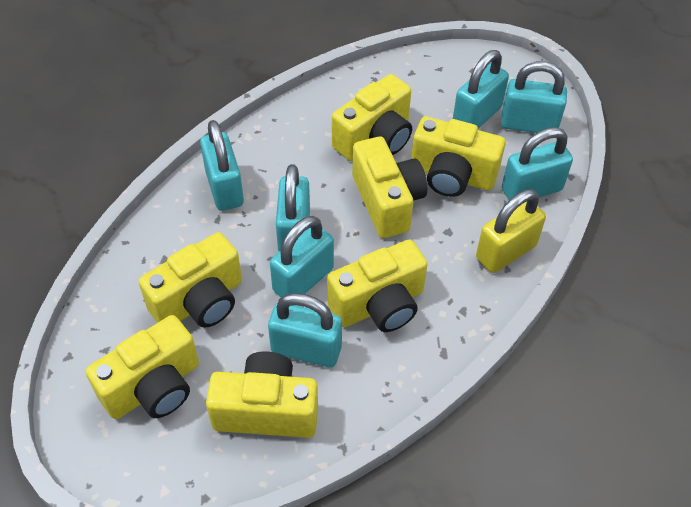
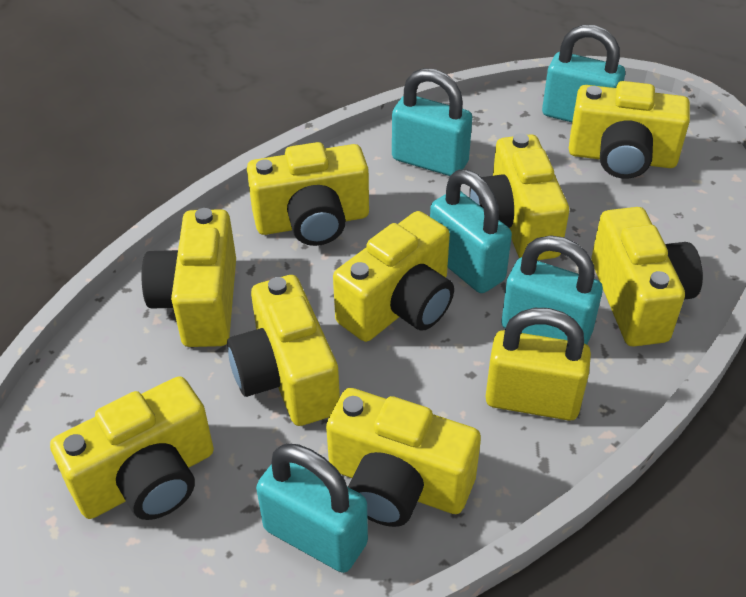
turquoise padlock: 7 -> 5
yellow camera: 7 -> 9

